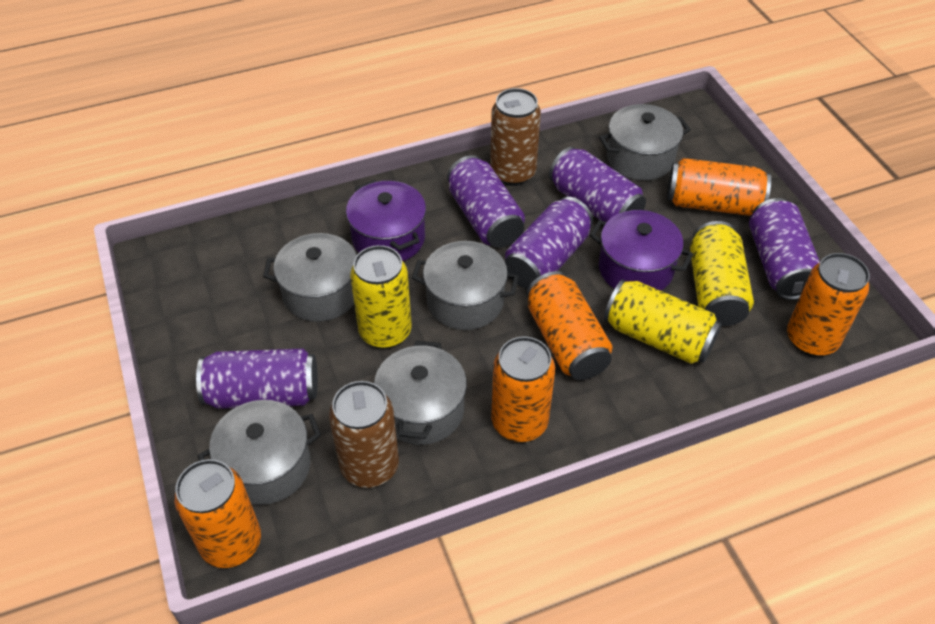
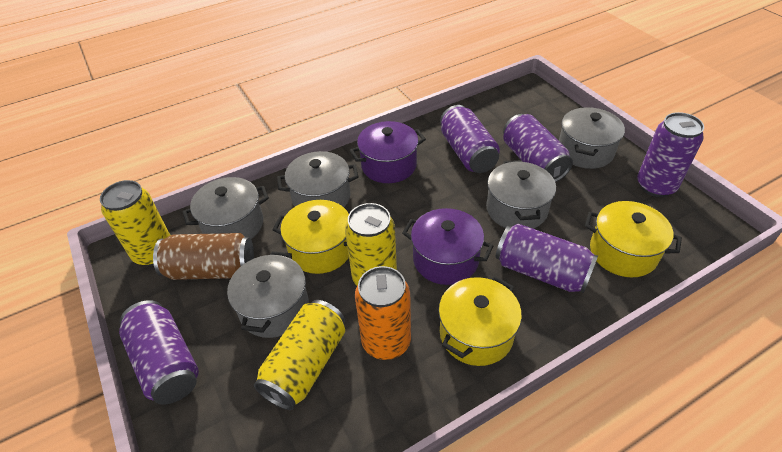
brown can: 2 -> 1
orange can: 5 -> 1
yellow pot: 0 -> 3

